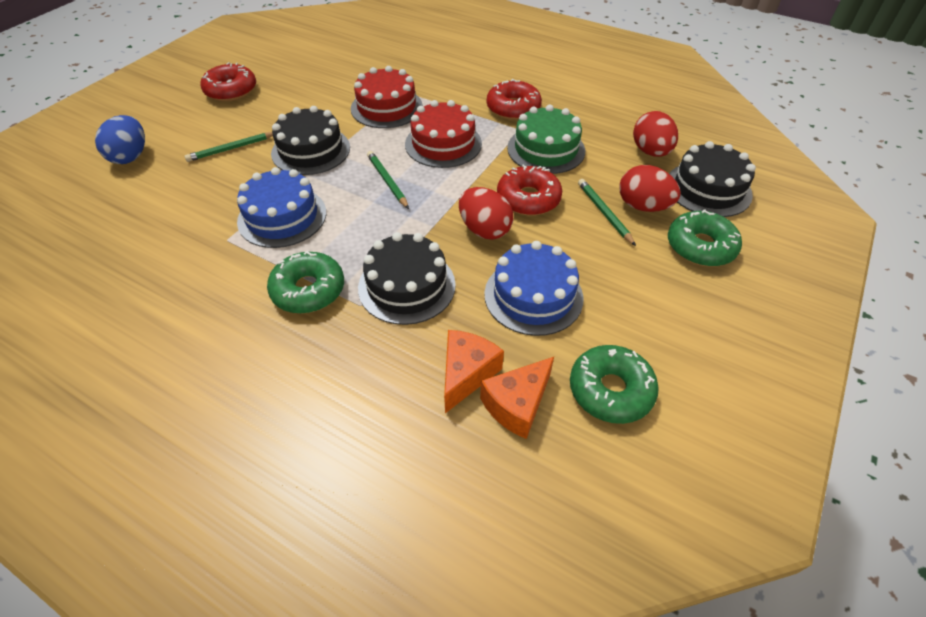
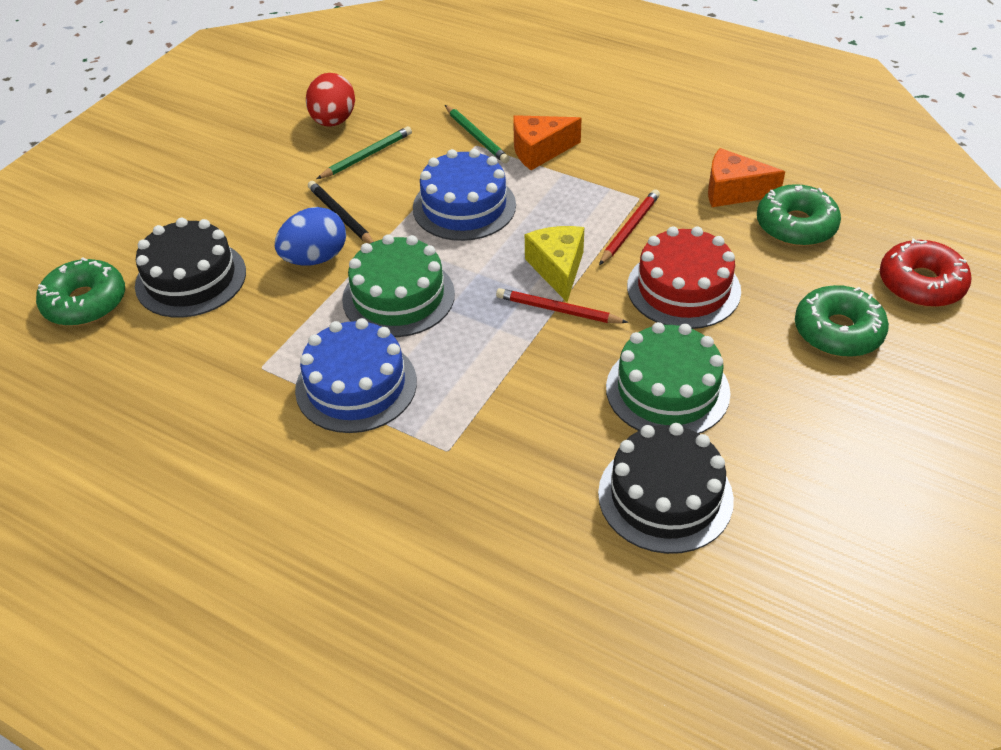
black cake: 3 -> 2
black pencil: 0 -> 1
green cake: 1 -> 2
green pencil: 3 -> 2
red cake: 2 -> 1
red donut: 3 -> 1
red egg: 3 -> 1
red pencil: 0 -> 2
yellow cheese: 0 -> 1

